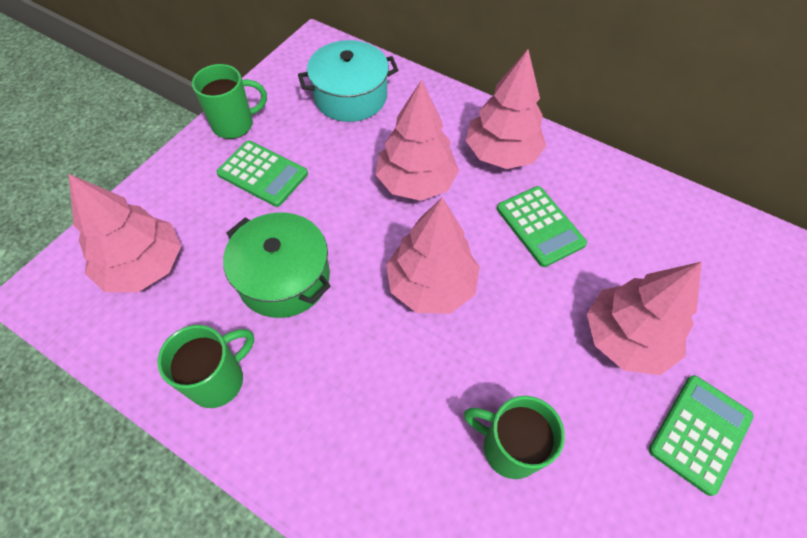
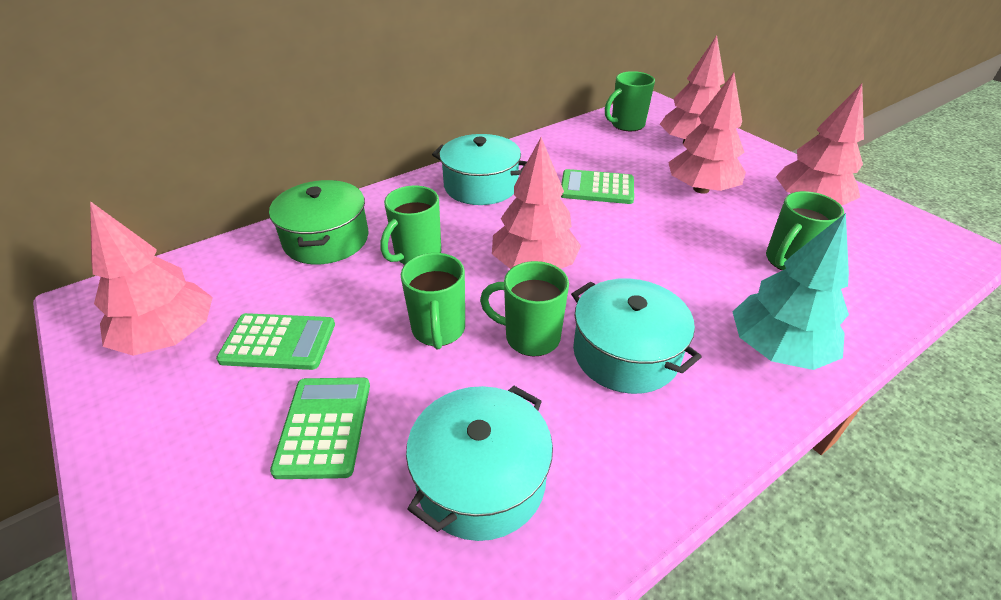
green mug: 3 -> 5
turquoise pot: 1 -> 3
turquoise tree: 0 -> 1

